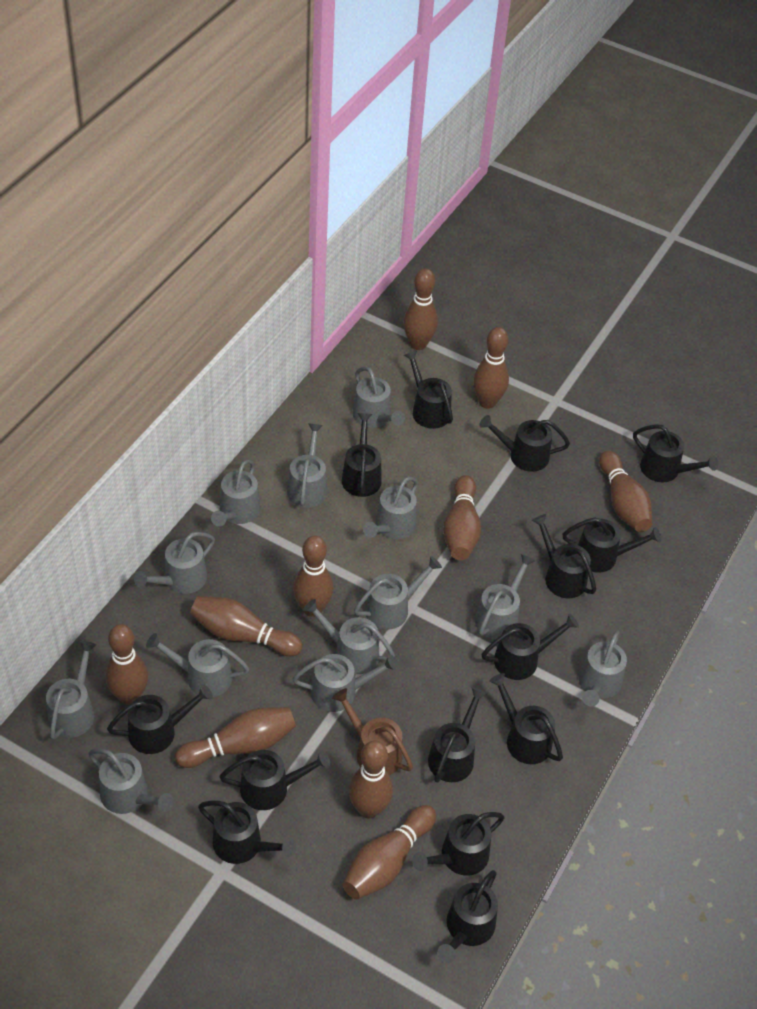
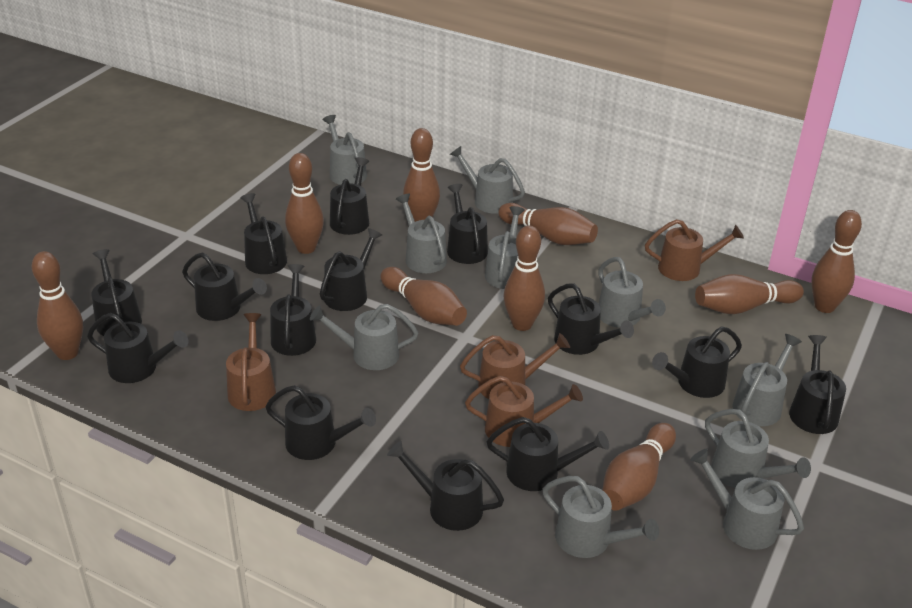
brown bowling pin: 10 -> 9
brown watering can: 1 -> 4
grey watering can: 13 -> 10

